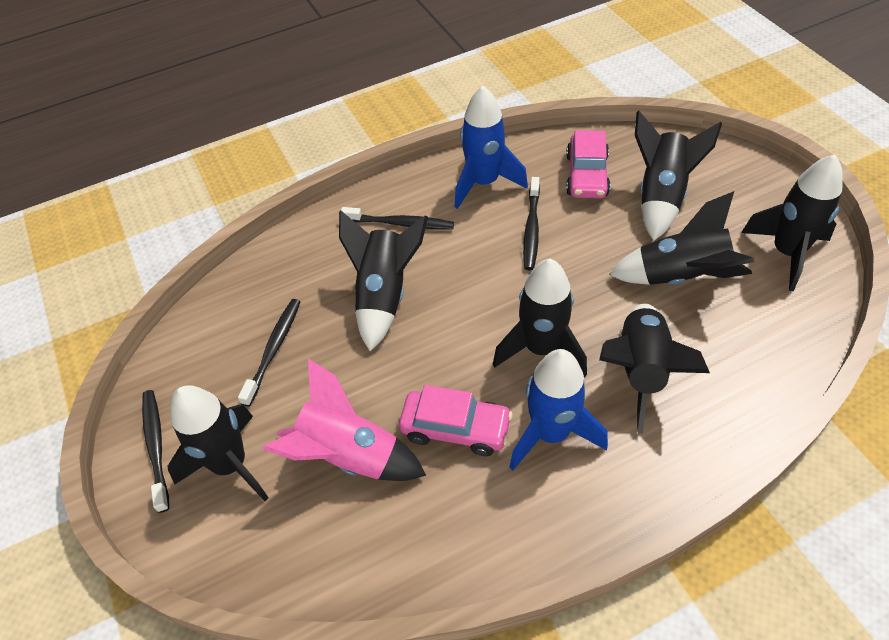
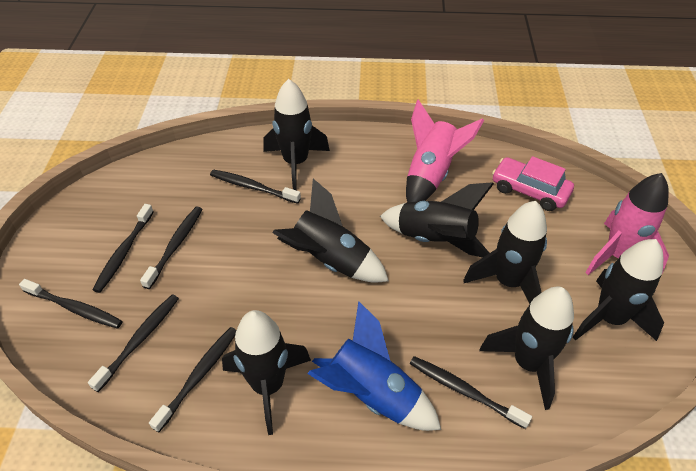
black toothbrush: 4 -> 7
blue rocket: 2 -> 1
pink car: 2 -> 1
pink rocket: 1 -> 2

